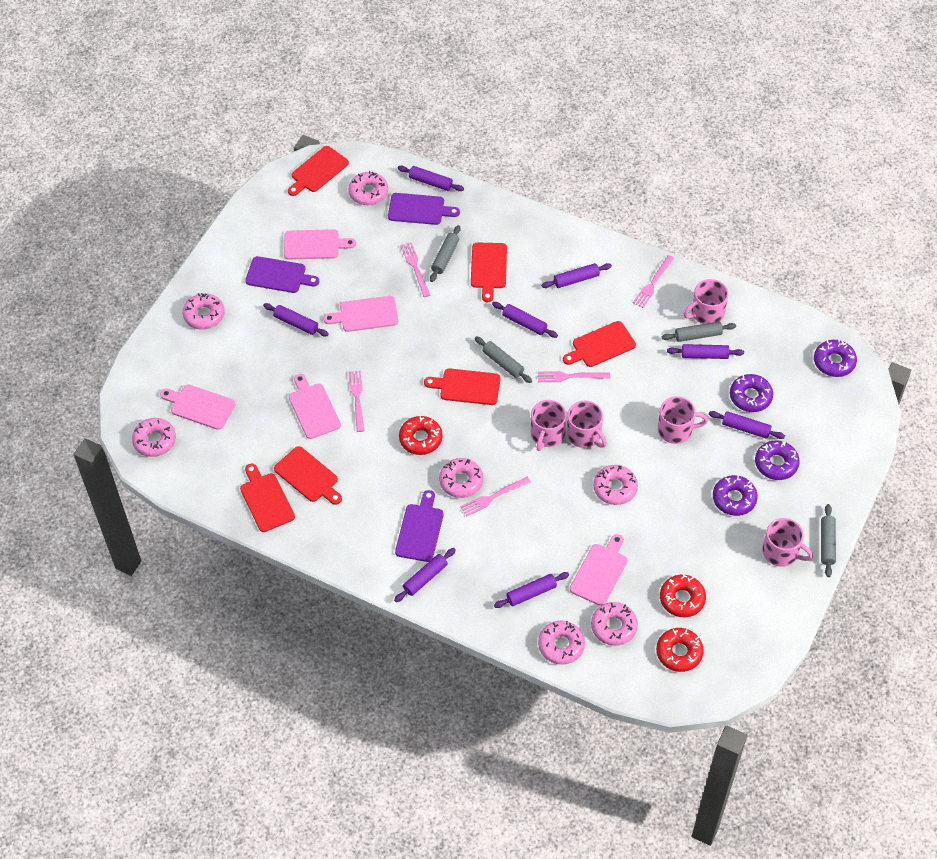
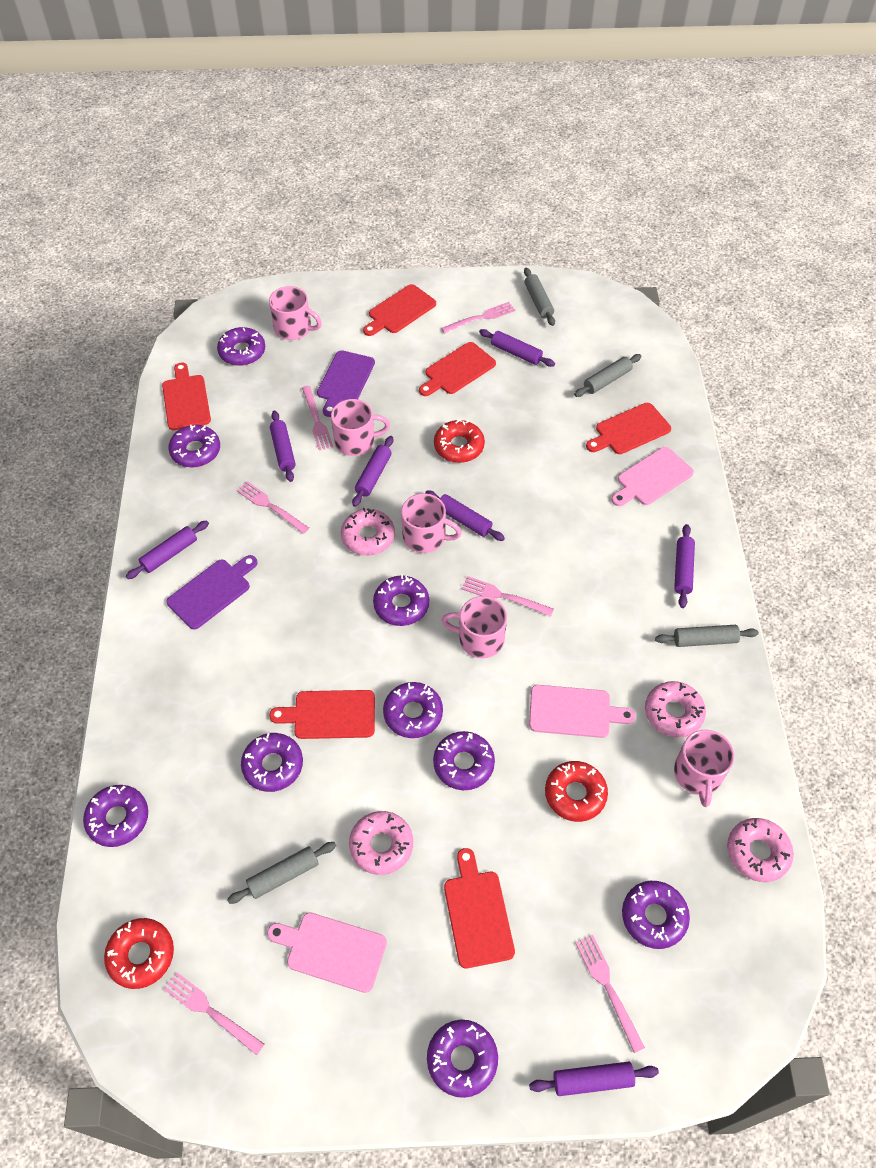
pink cutting board: 5 -> 3
pink donut: 7 -> 4
pink fork: 5 -> 6
purple cutting board: 3 -> 2
purple donut: 4 -> 9
purple rolling pin: 8 -> 7

